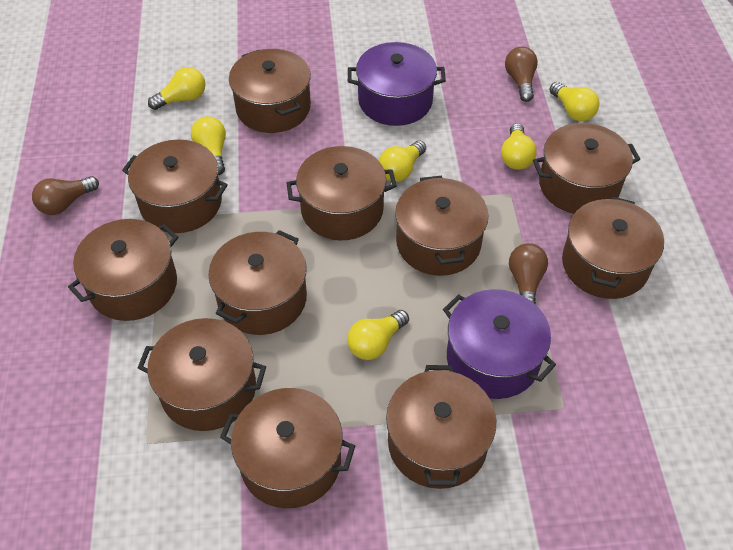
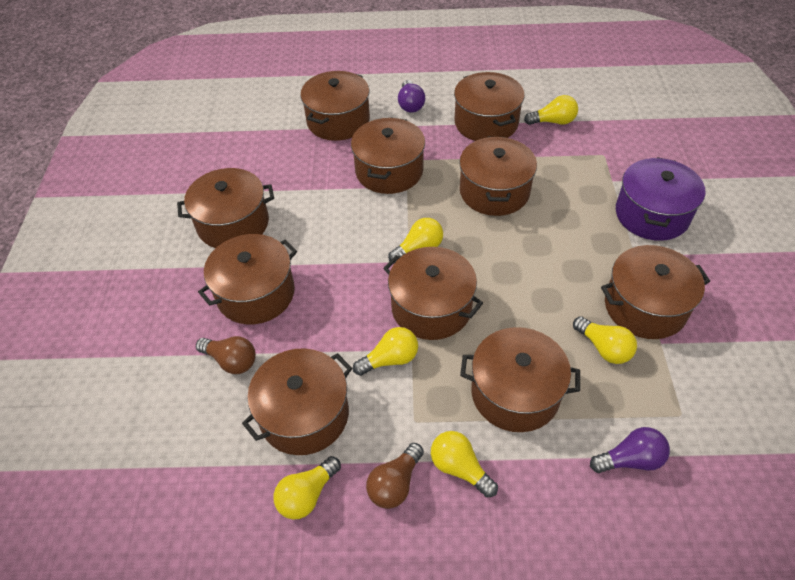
brown light bulb: 3 -> 2
brown pot: 11 -> 10
purple light bulb: 0 -> 2
purple pot: 2 -> 1

